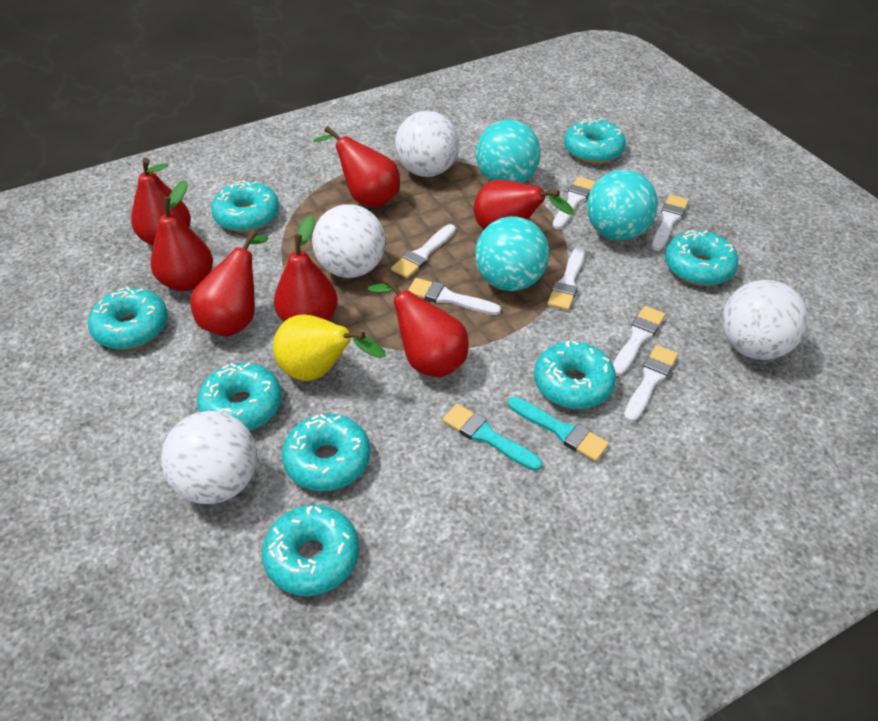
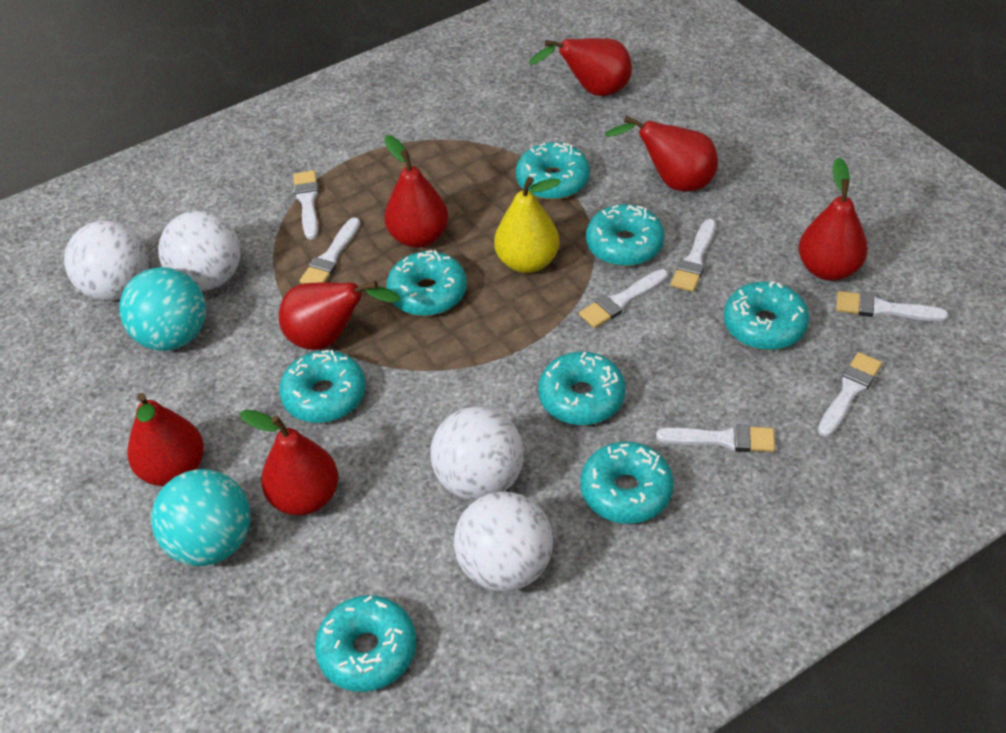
turquoise ball: 3 -> 2
turquoise brush: 2 -> 0

